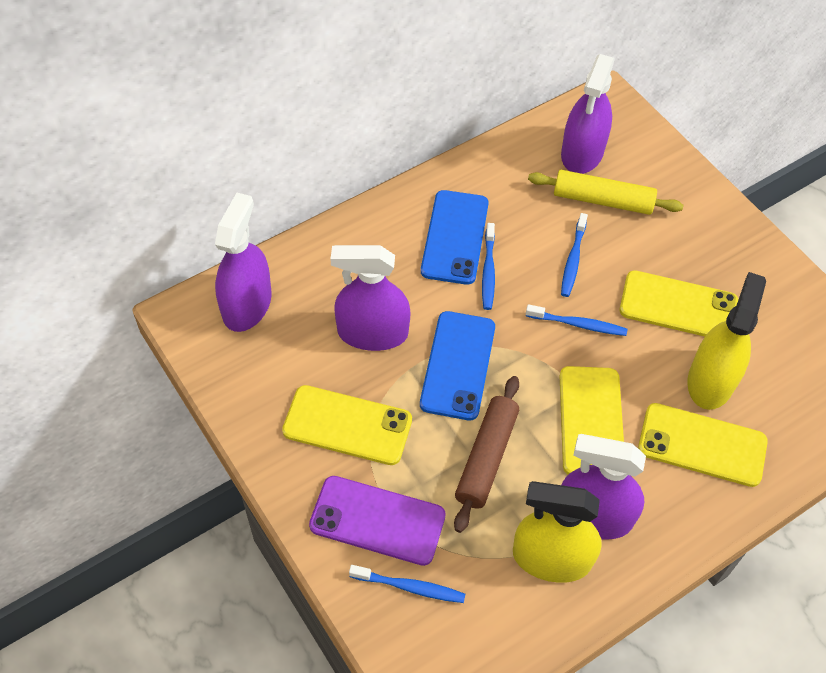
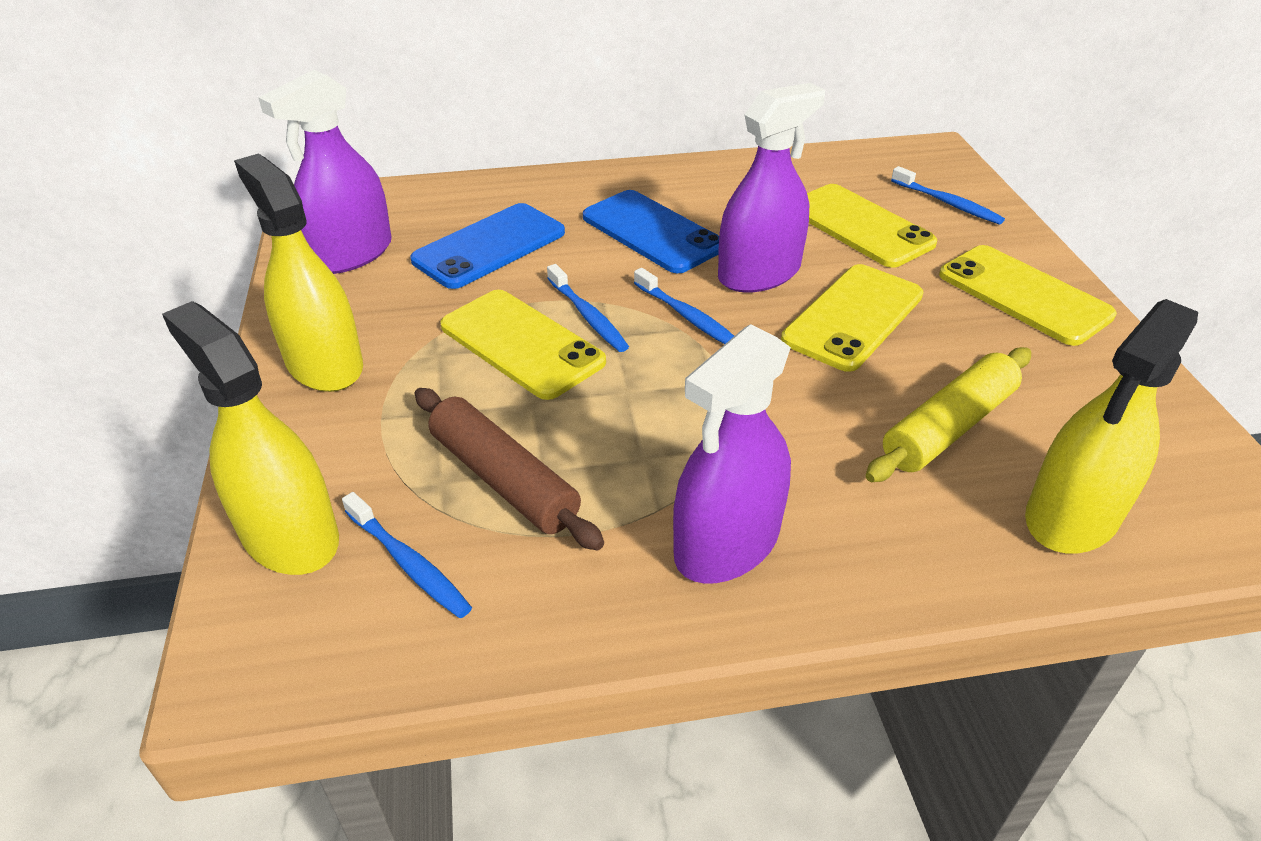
purple phone: 1 -> 0
purple spray bottle: 4 -> 3
yellow spray bottle: 2 -> 3

